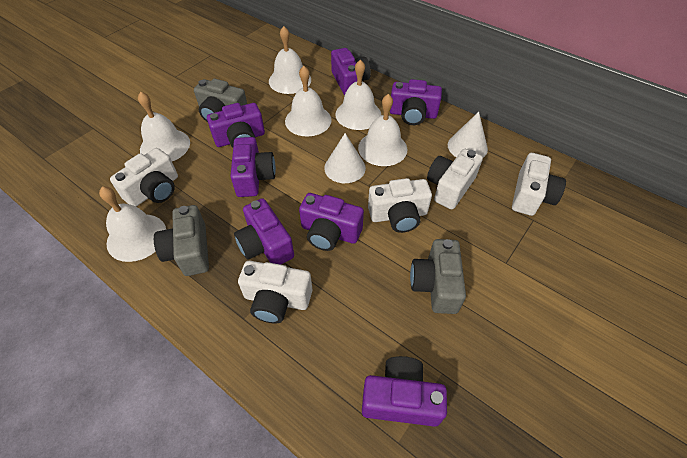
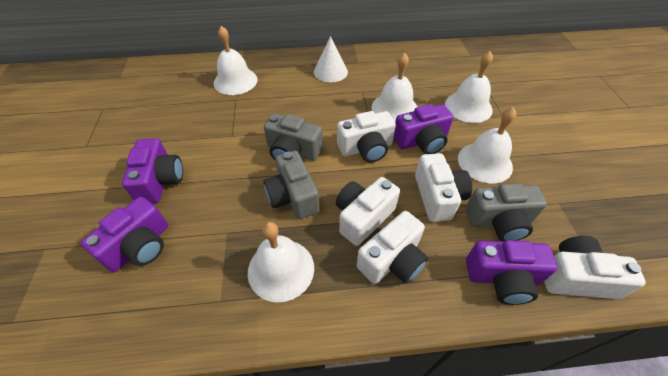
purple camera: 7 -> 4
white bell: 6 -> 5
white cone: 2 -> 1

